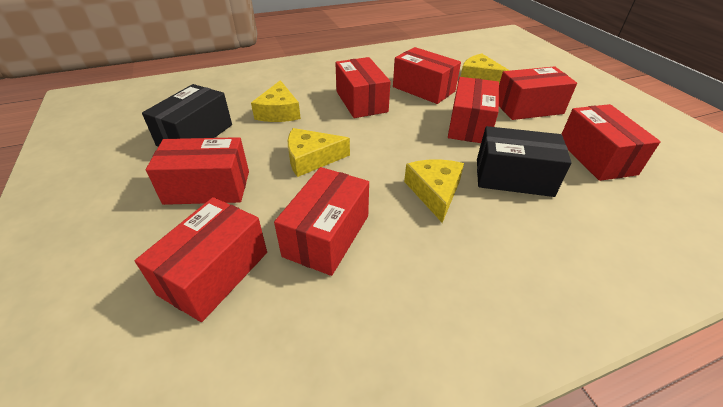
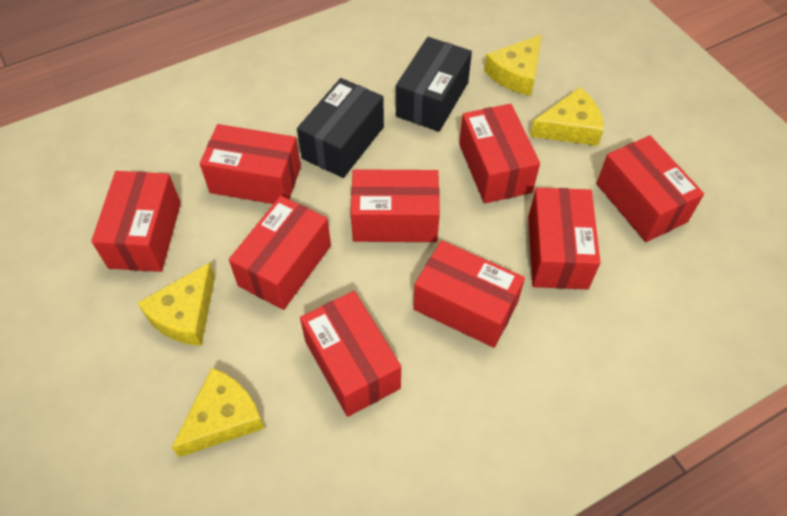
red box: 8 -> 9

